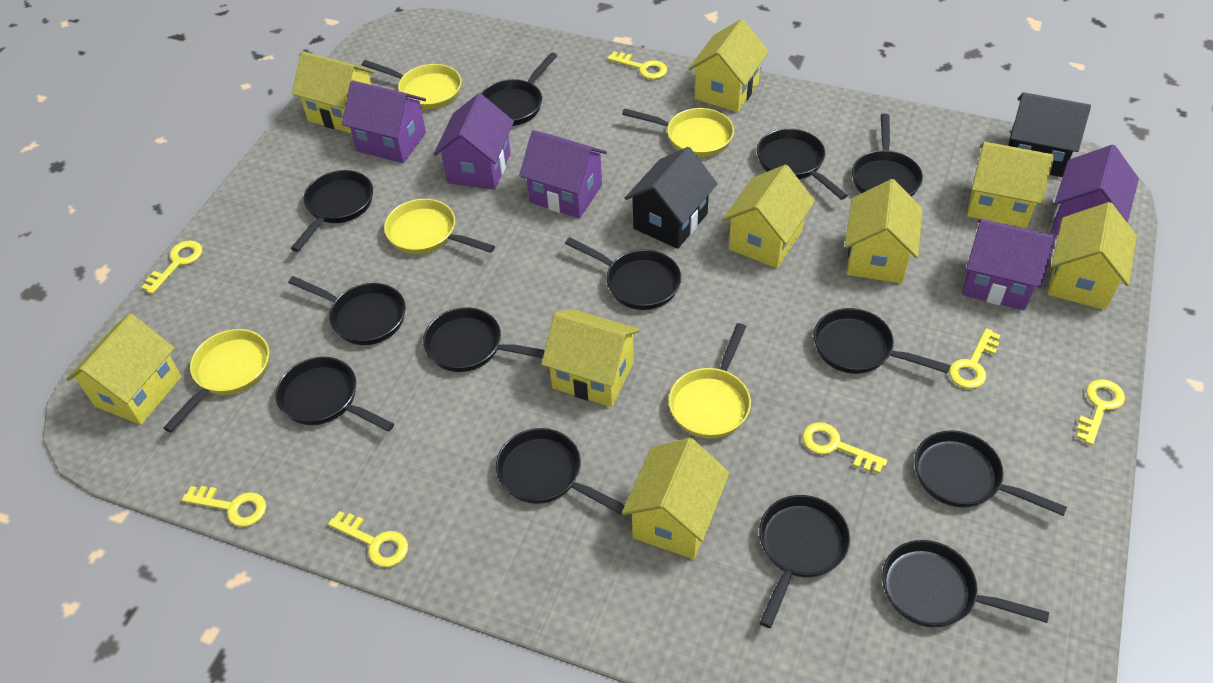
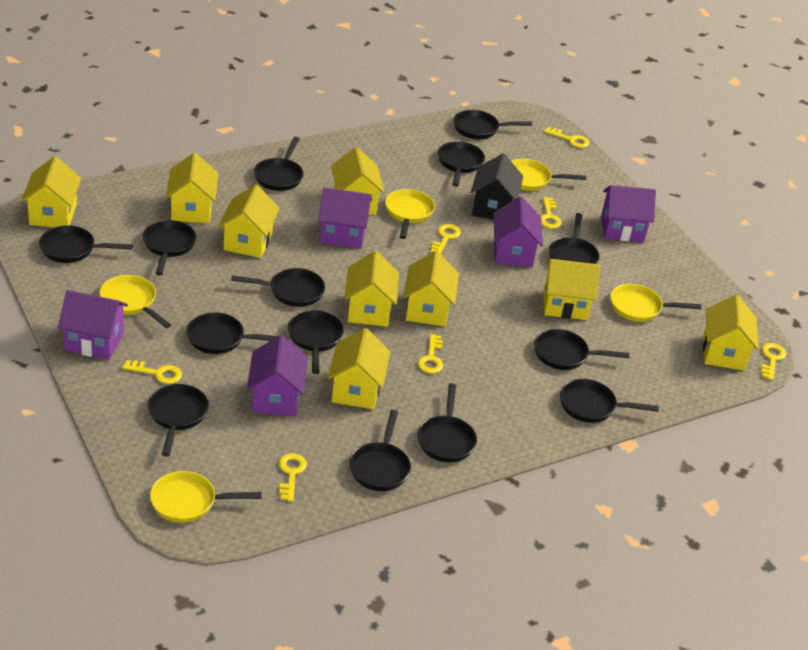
black house: 2 -> 1
black pan: 13 -> 14

